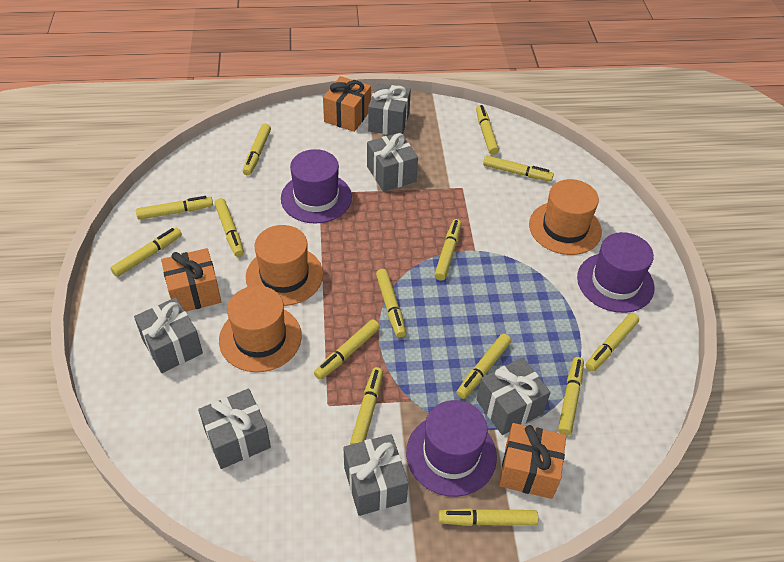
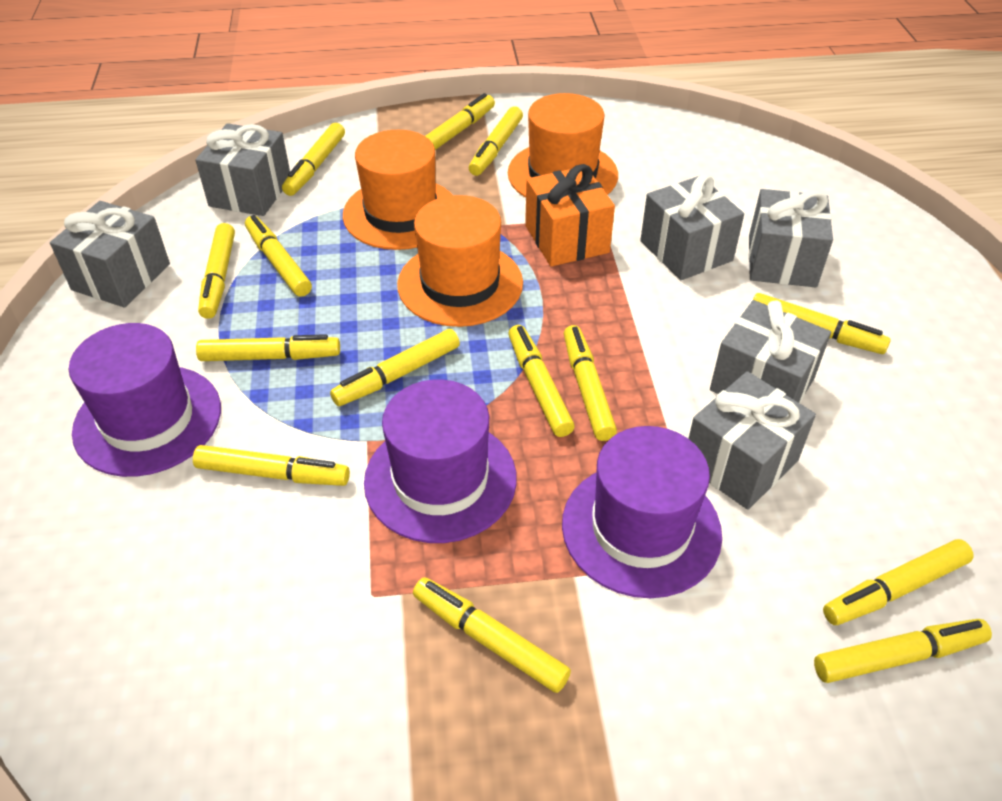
orange gift: 3 -> 1

